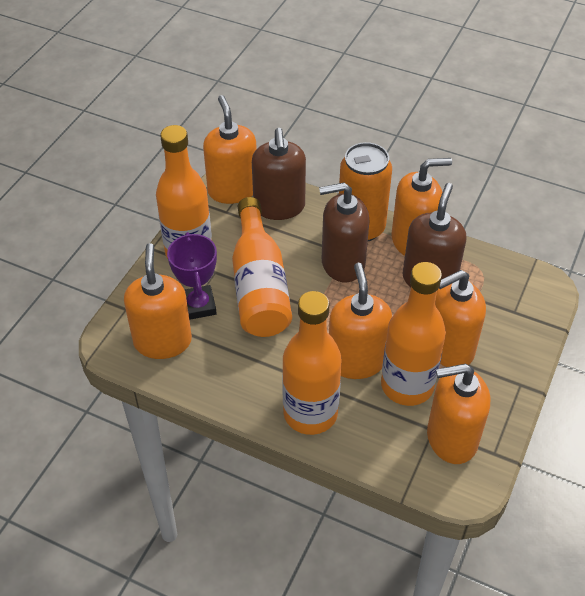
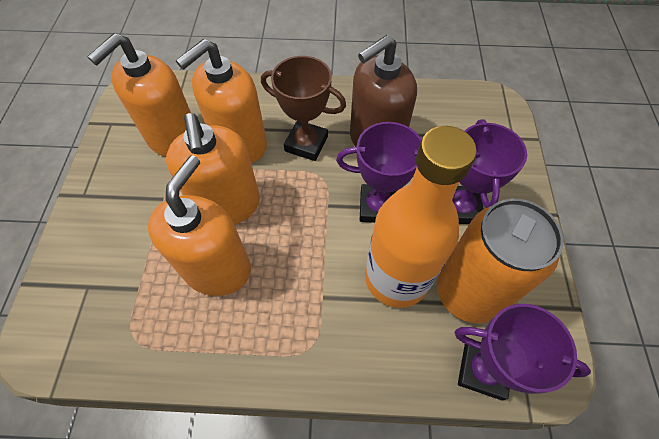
brown soap dispenser: 3 -> 1
brown trophy: 0 -> 1
orange bottle: 4 -> 1
orange soap dispenser: 6 -> 4
purple trophy: 1 -> 3

